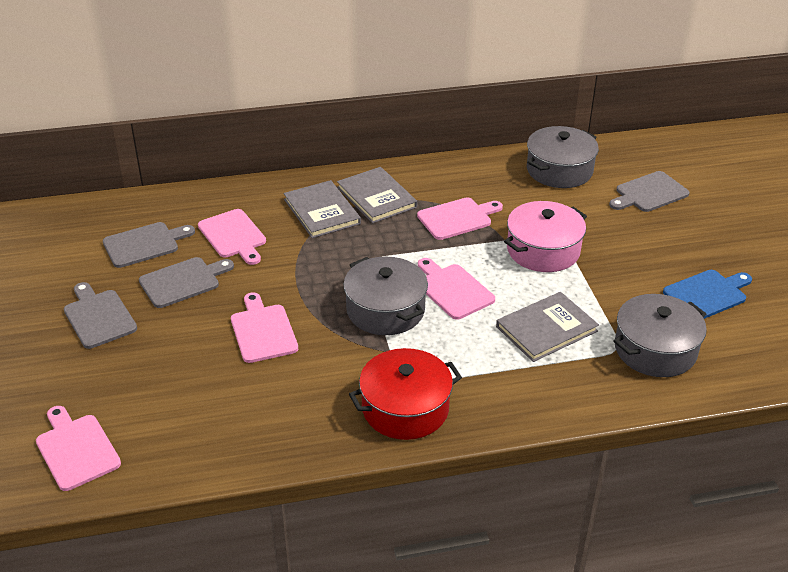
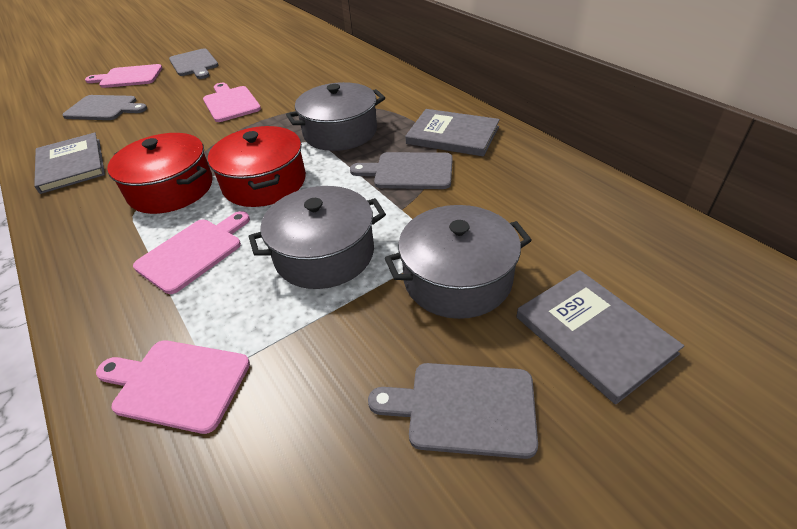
blue cutting board: 1 -> 0
pink cutting board: 5 -> 4
pink pot: 1 -> 0
red pot: 1 -> 2

